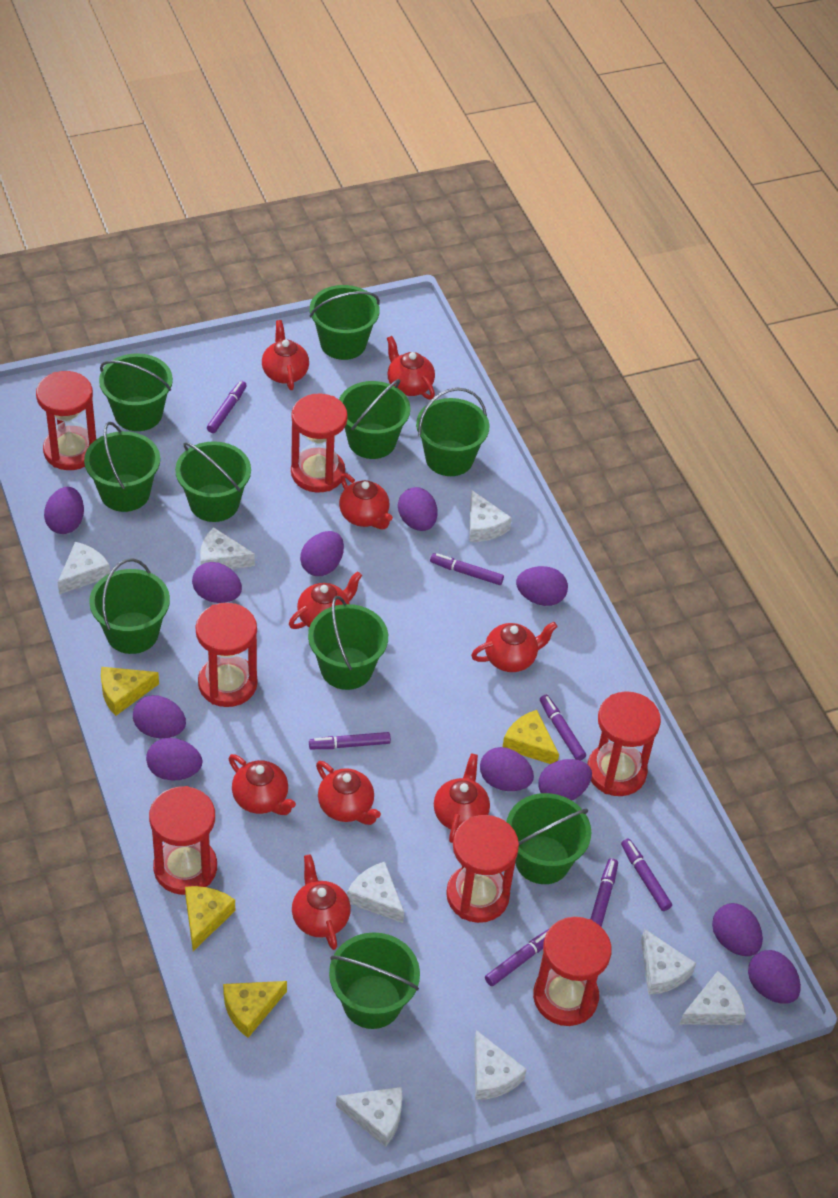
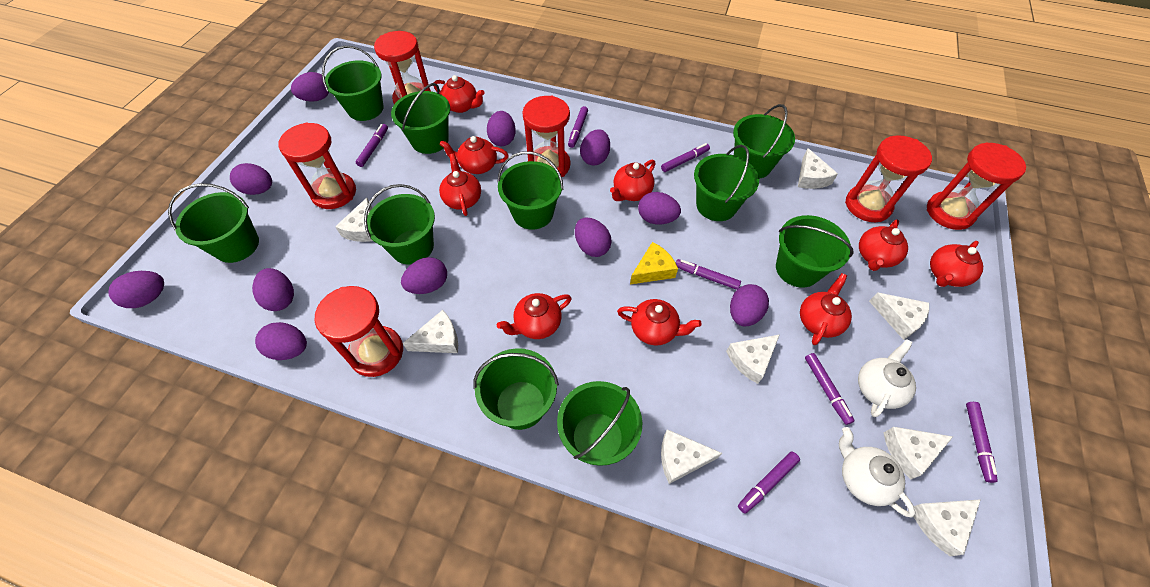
red hourglass: 7 -> 6
white teapot: 0 -> 2
yellow cheese: 4 -> 1

